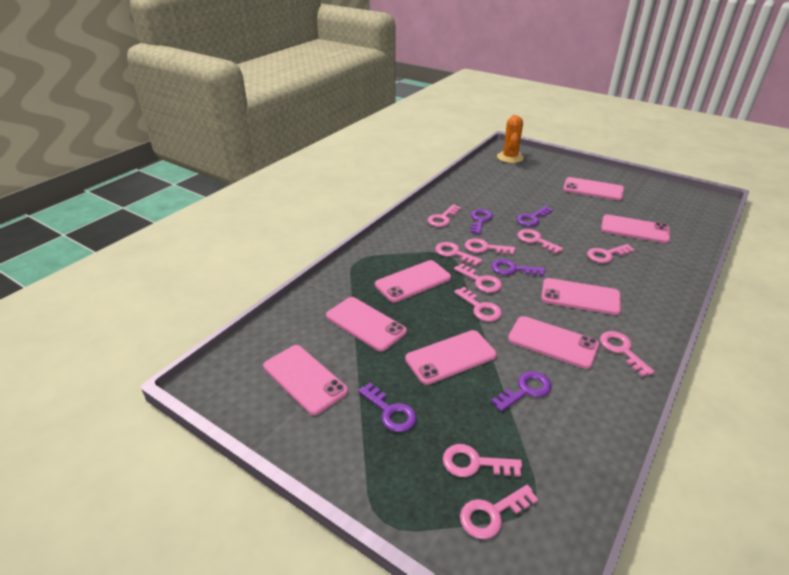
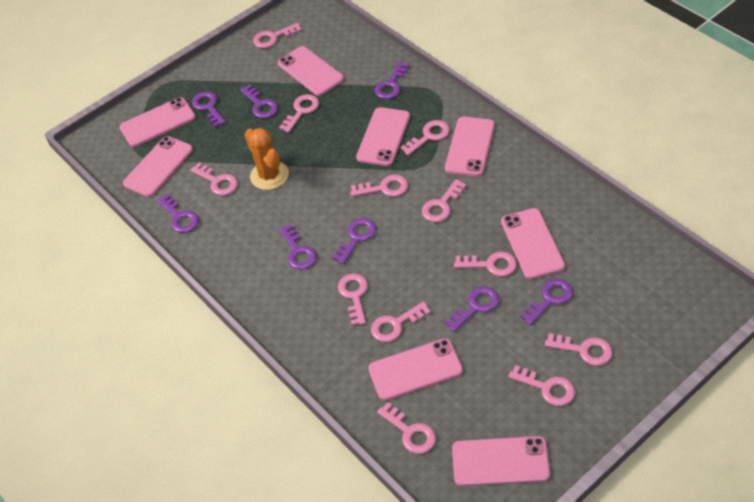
pink key: 10 -> 12
purple key: 5 -> 8

